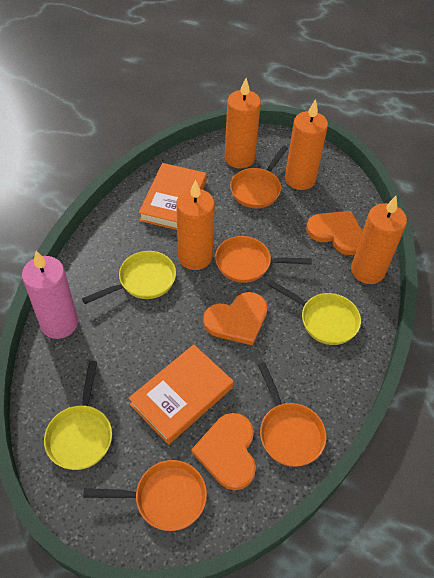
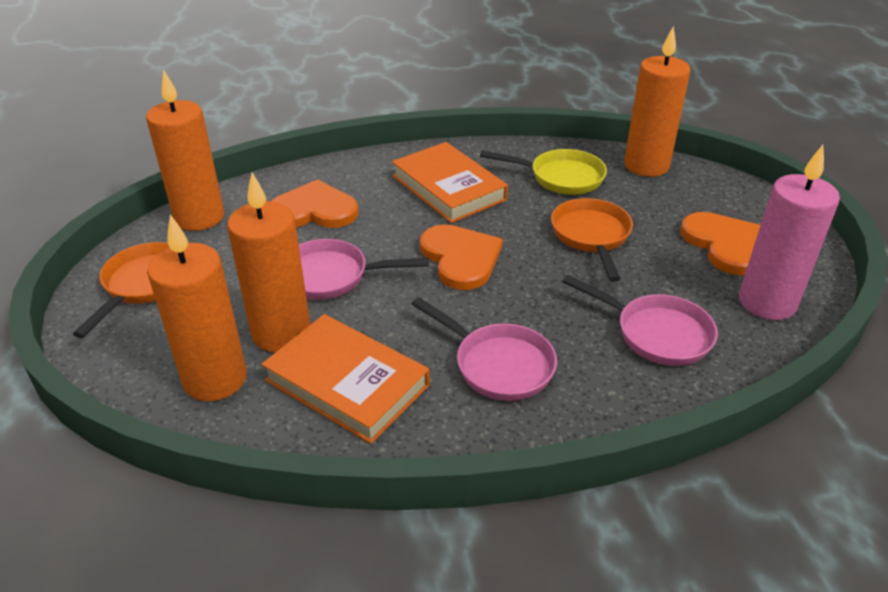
orange pan: 4 -> 2
pink pan: 0 -> 3
yellow pan: 3 -> 1

